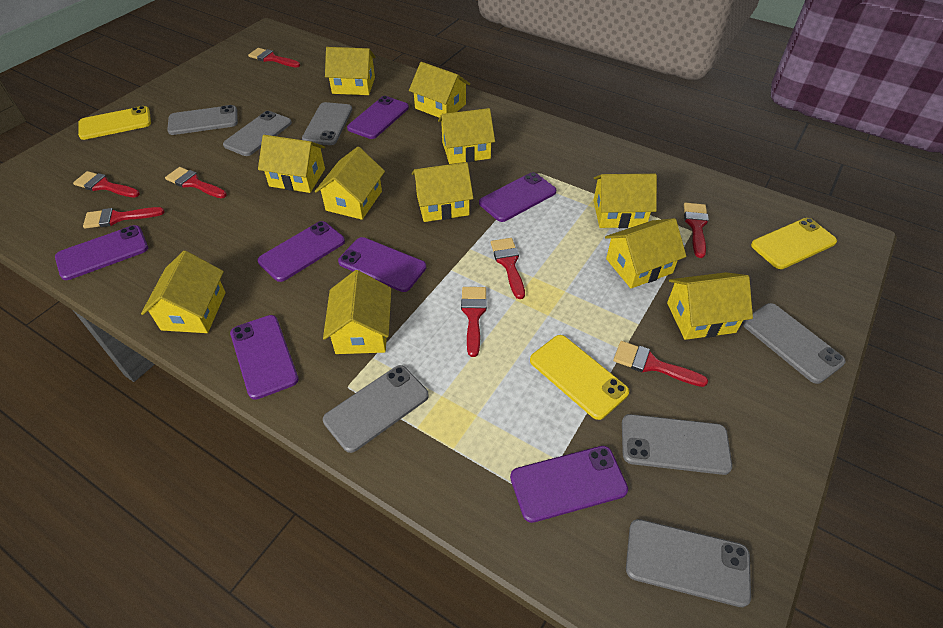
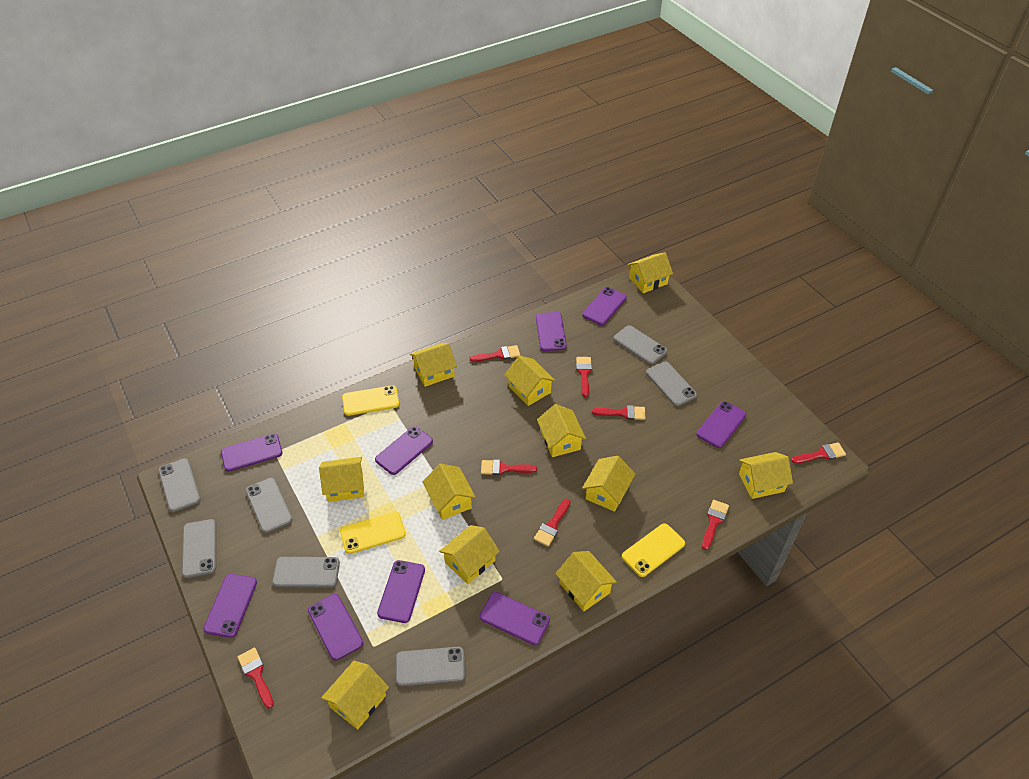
purple phone: 7 -> 9

